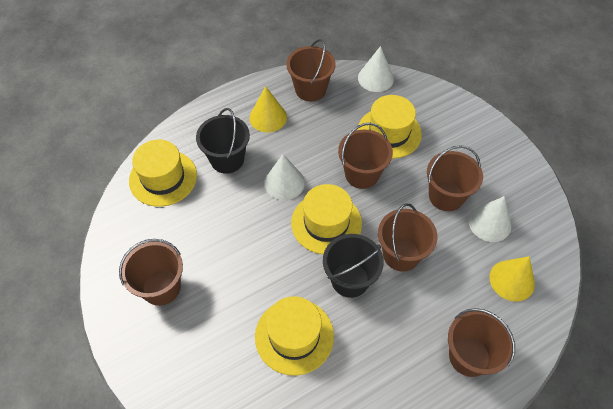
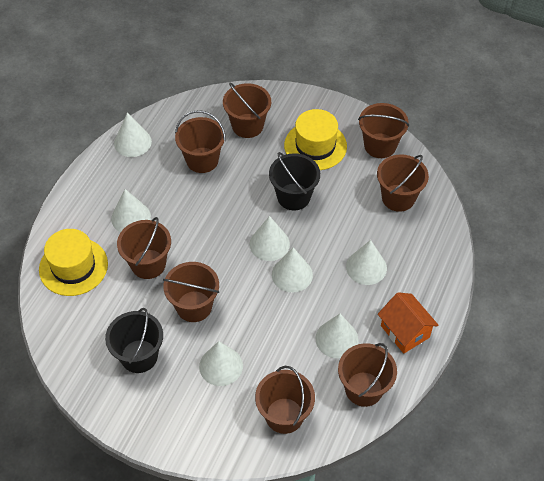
brown bucket: 6 -> 8
orange house: 0 -> 1
white cone: 3 -> 7
yellow cone: 2 -> 0
yellow hat: 4 -> 2

